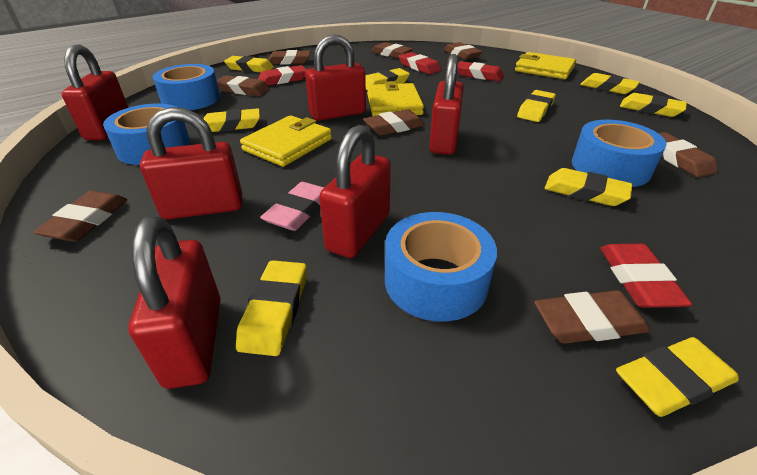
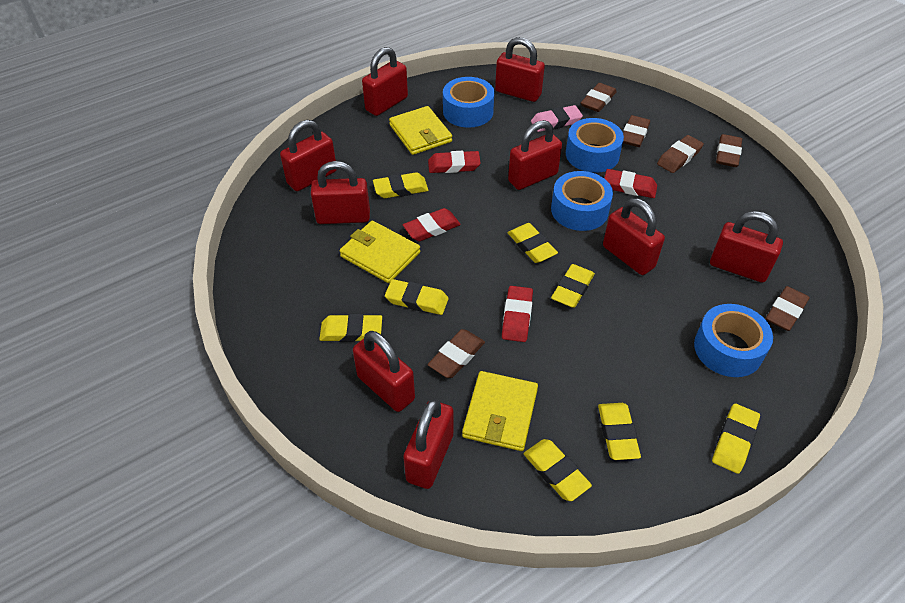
brown eraser: 8 -> 6
red padlock: 6 -> 9
yellow eraser: 9 -> 8

